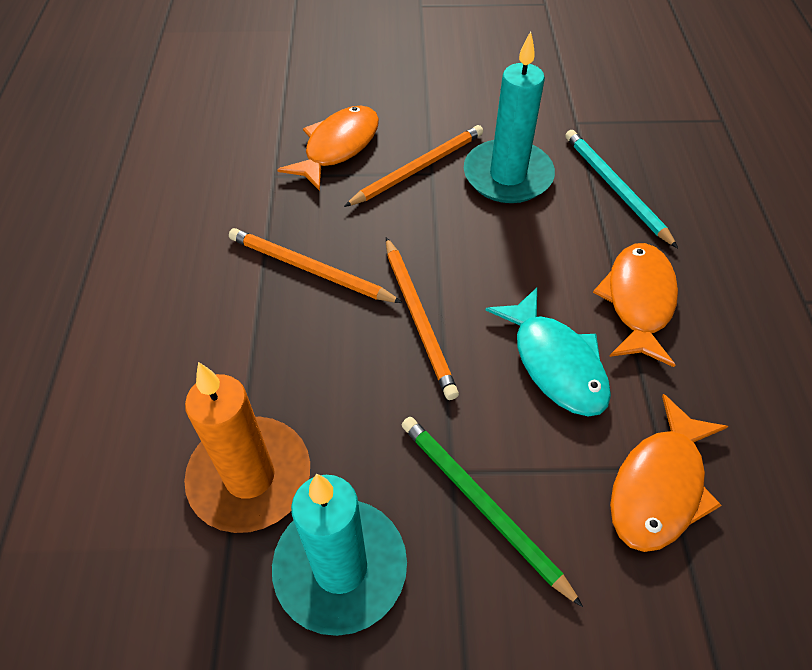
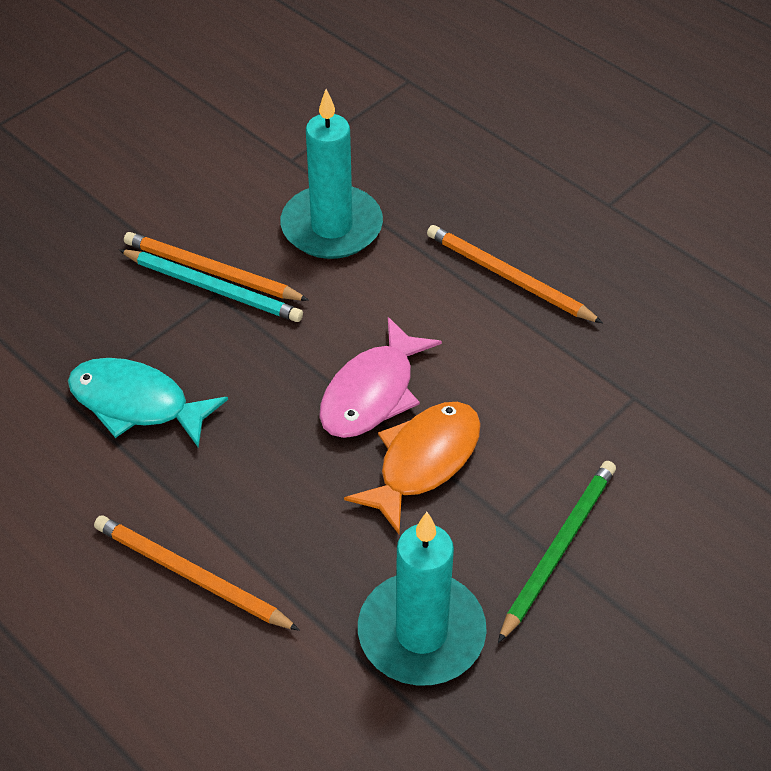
orange candle: 1 -> 0
orange fish: 3 -> 1
pink fish: 0 -> 1

